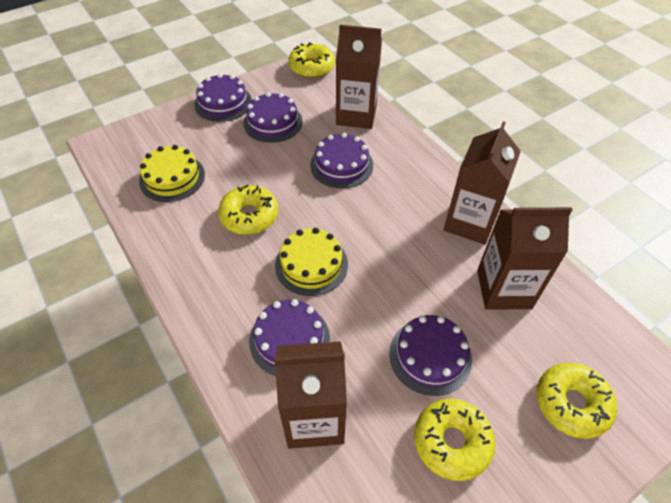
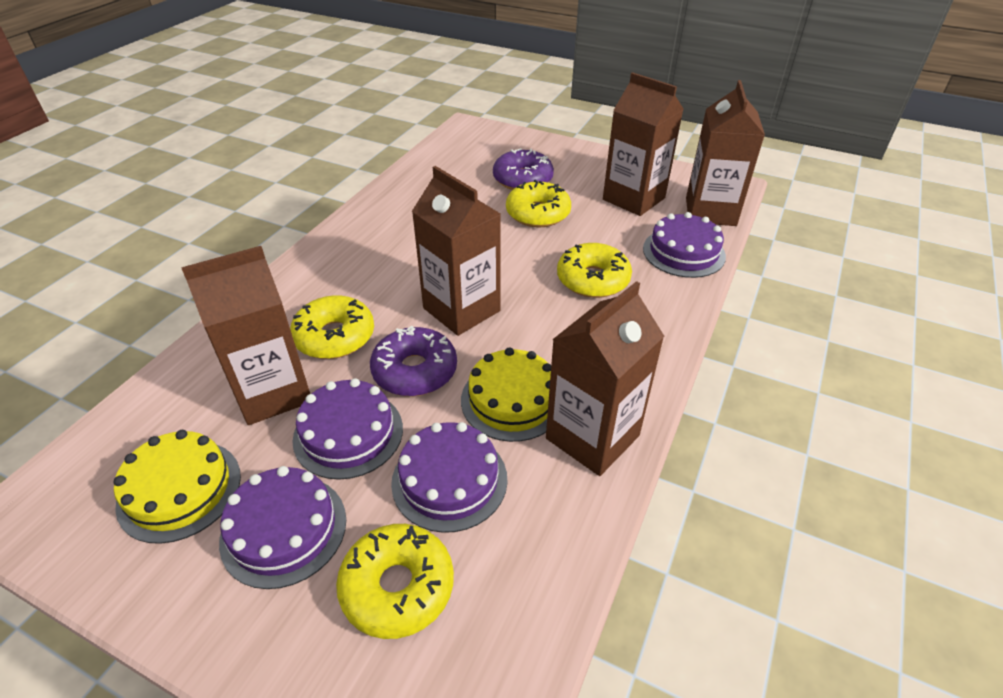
brown carton: 4 -> 5
purple cake: 5 -> 4
purple donut: 0 -> 2

